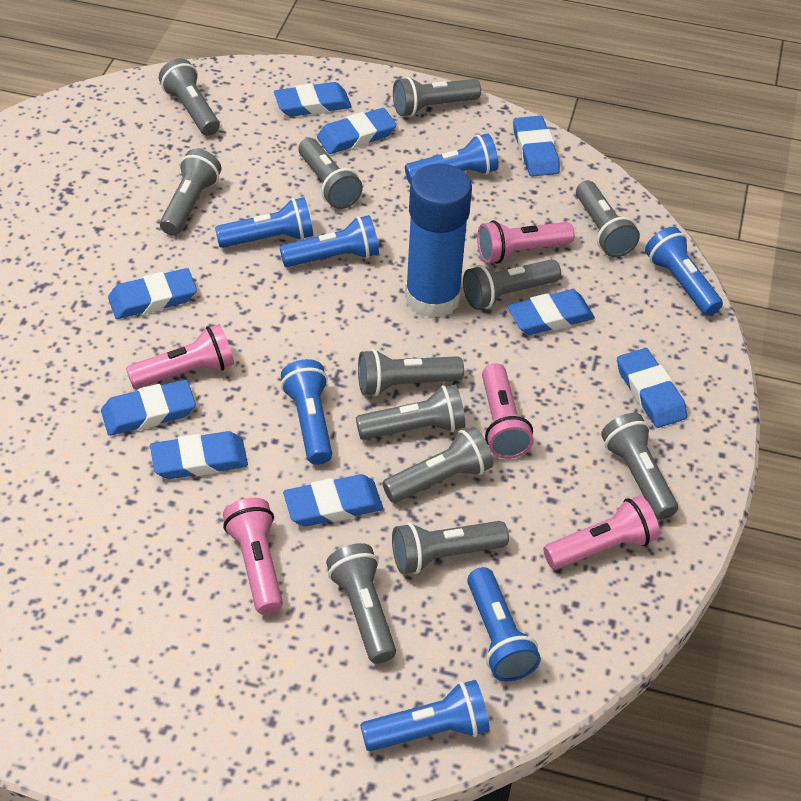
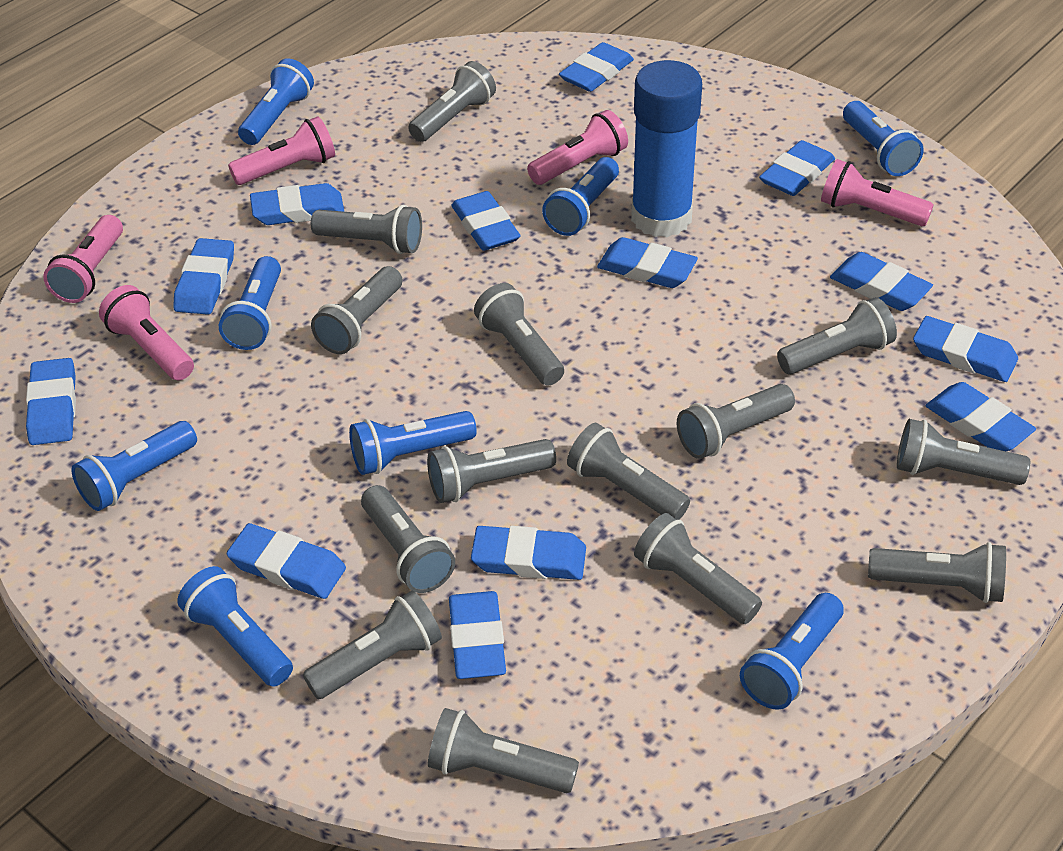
blue eraser: 9 -> 13
blue flashlight: 7 -> 8
grey flashlight: 12 -> 14

